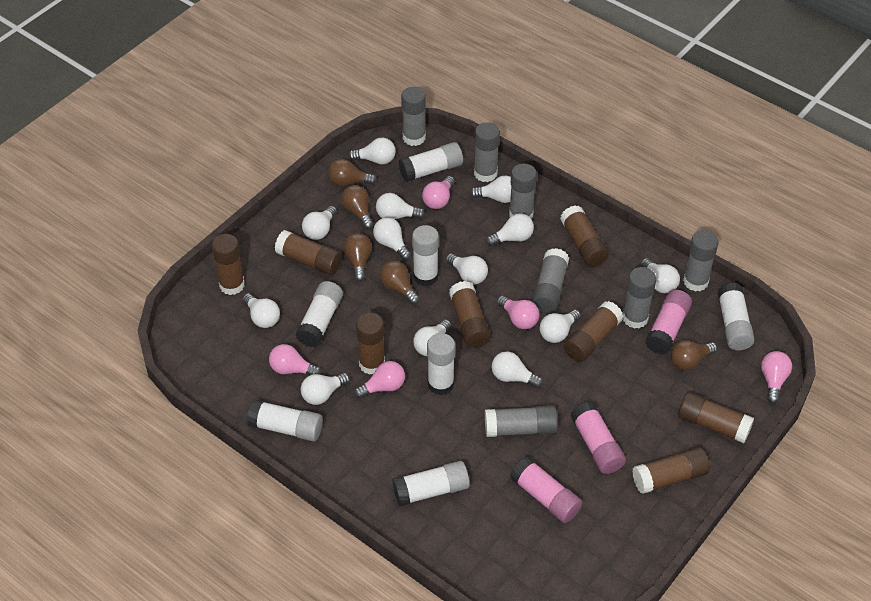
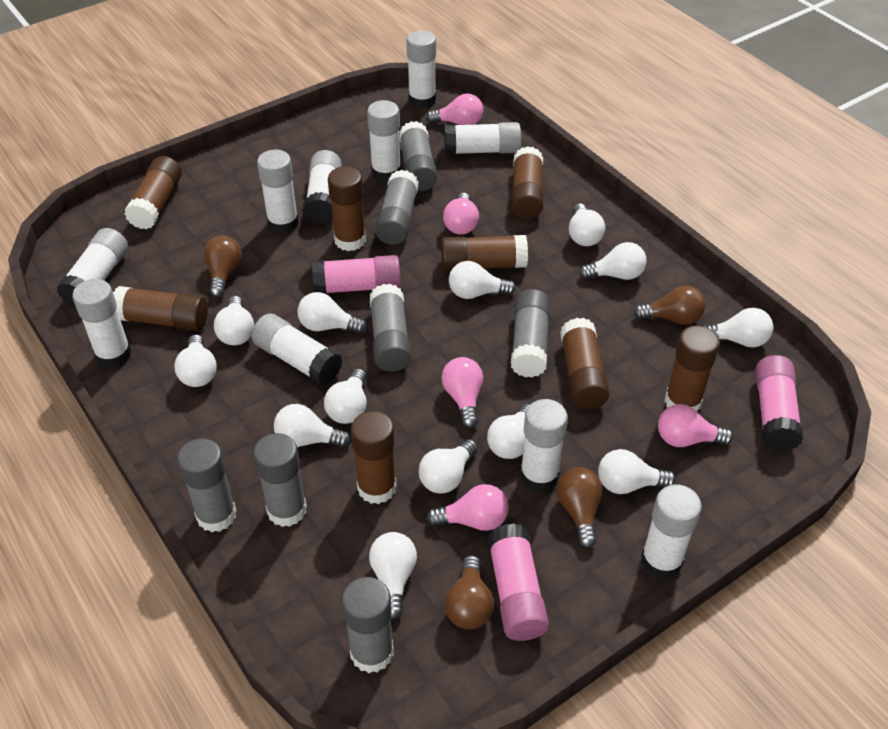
brown light bulb: 5 -> 4
white glue stick: 7 -> 10

